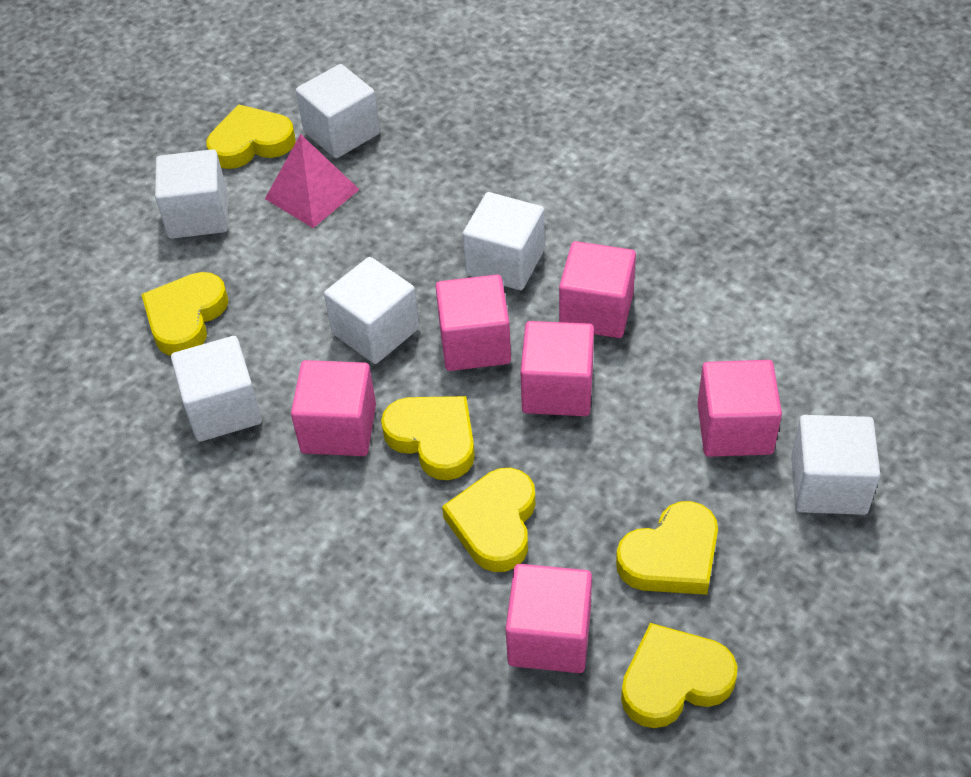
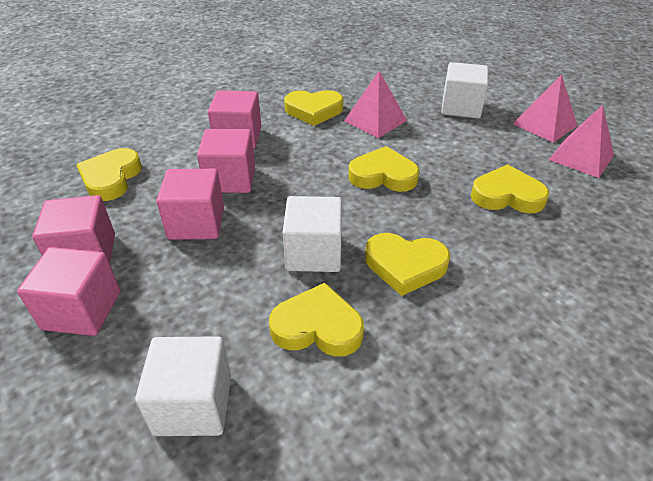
pink cube: 6 -> 5
pink pyramid: 1 -> 3
white cube: 6 -> 3

